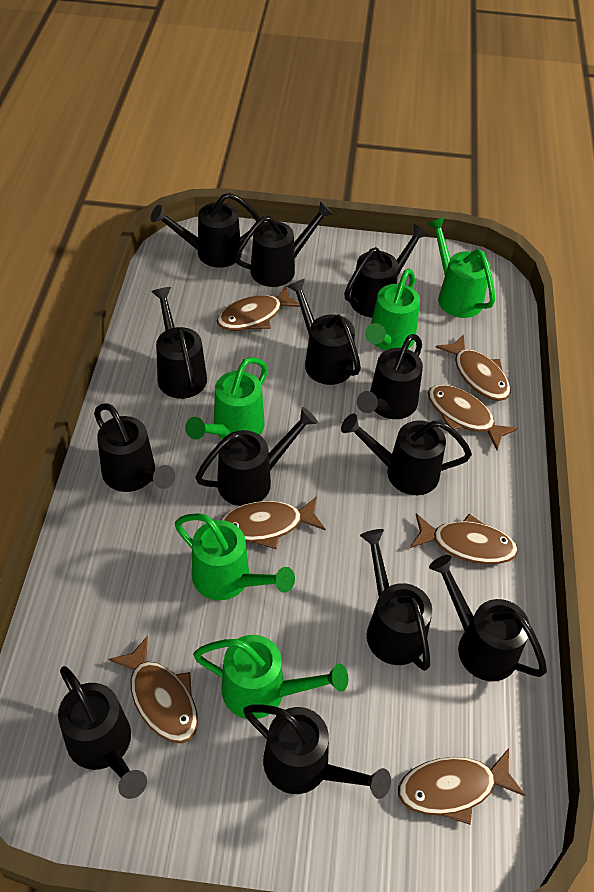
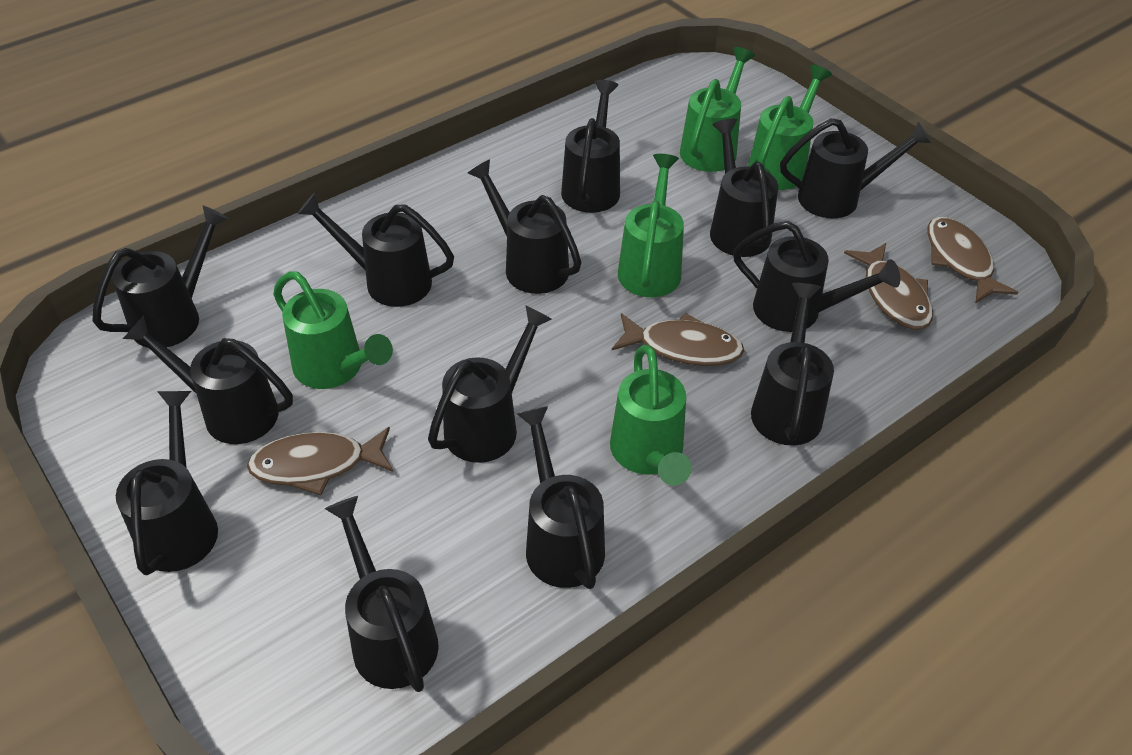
brown fish: 7 -> 4

